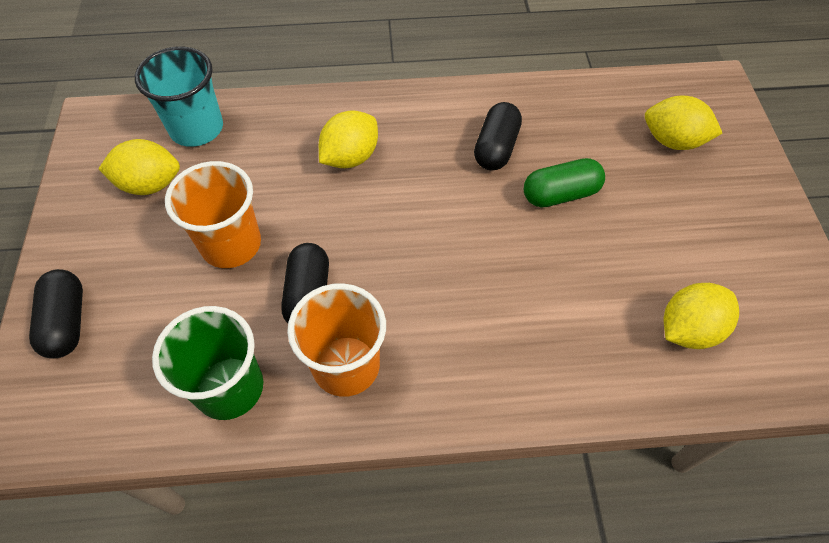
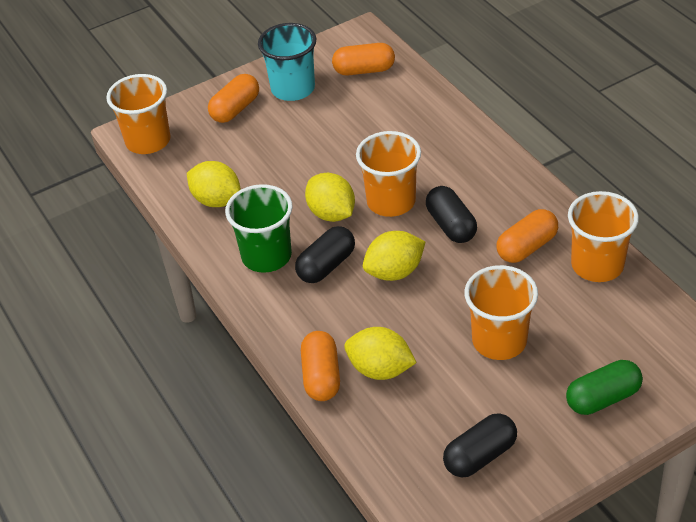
orange capsule: 0 -> 4
orange cup: 2 -> 4

